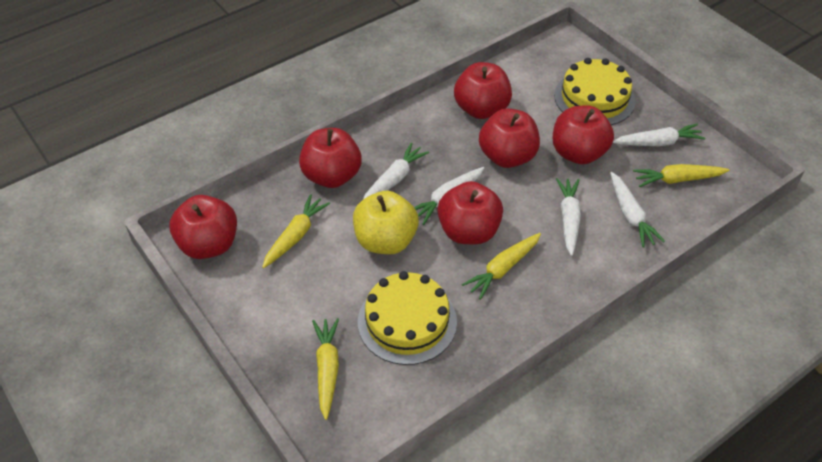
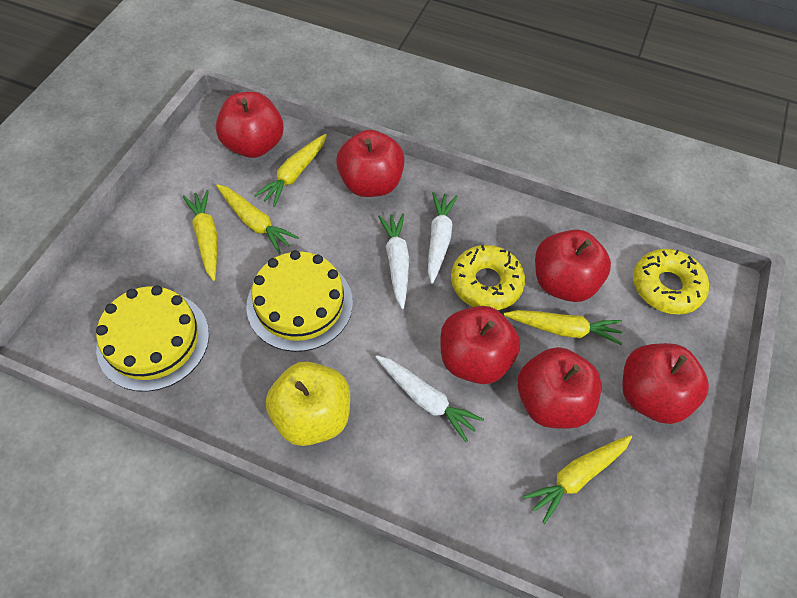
white carrot: 5 -> 3
yellow carrot: 4 -> 5
yellow donut: 0 -> 2

